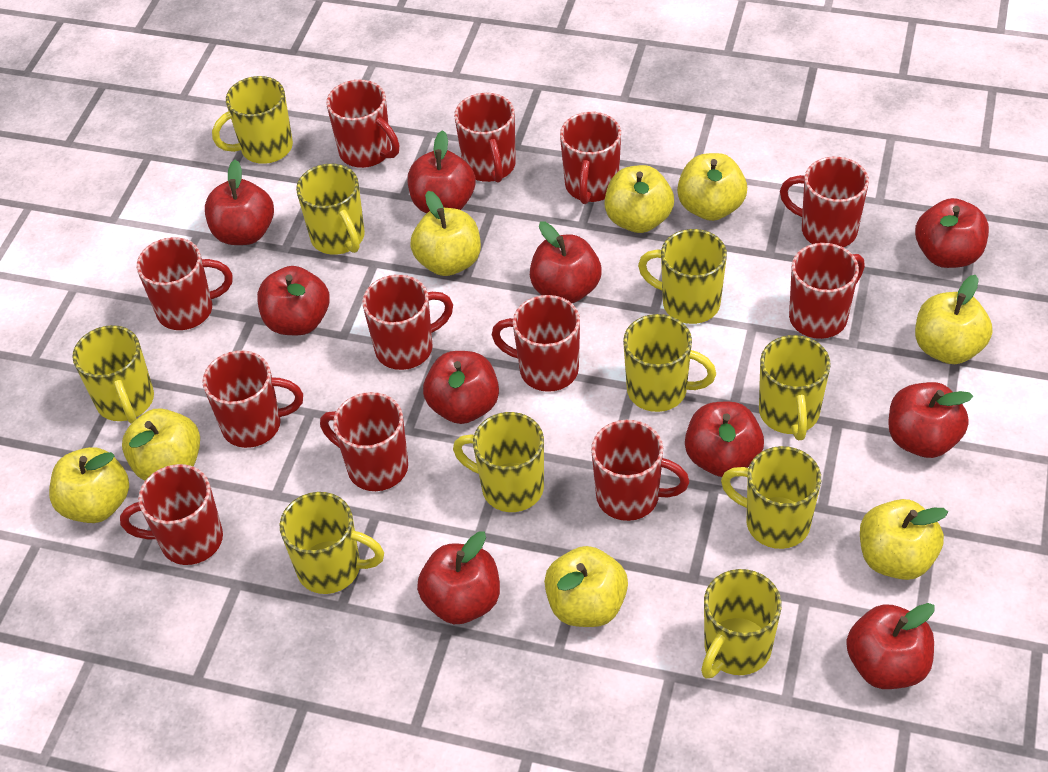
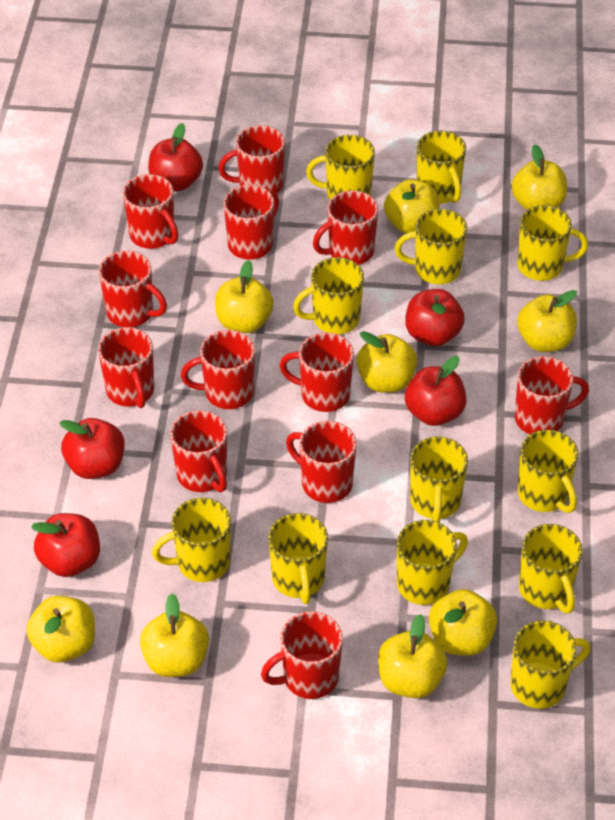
red apple: 10 -> 5
yellow apple: 8 -> 9
yellow mug: 10 -> 12

